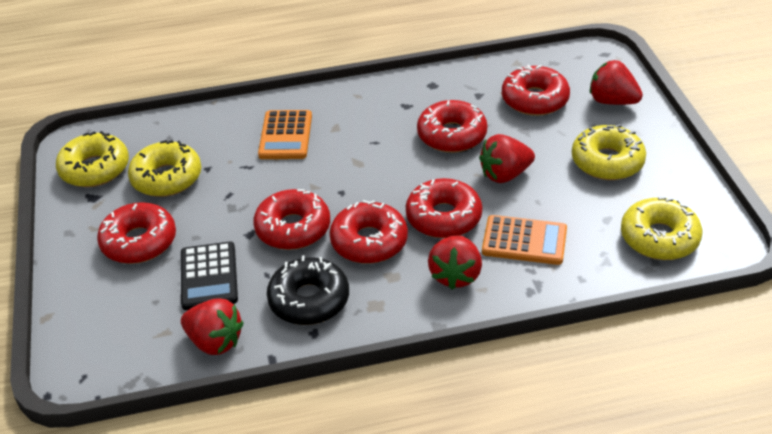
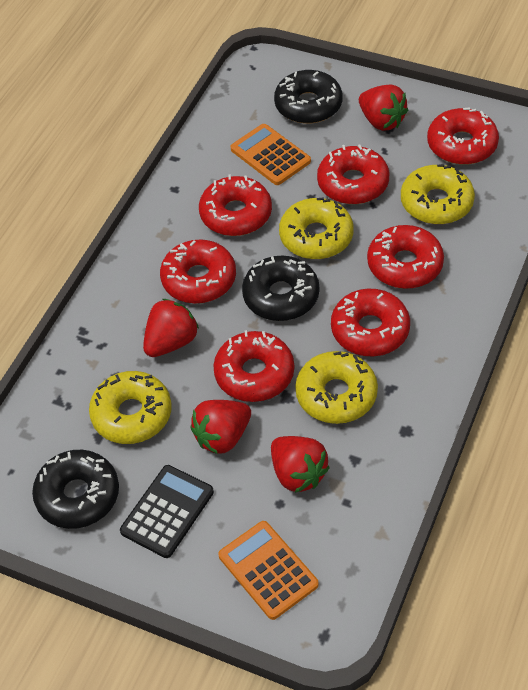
black donut: 1 -> 3
red donut: 6 -> 7

